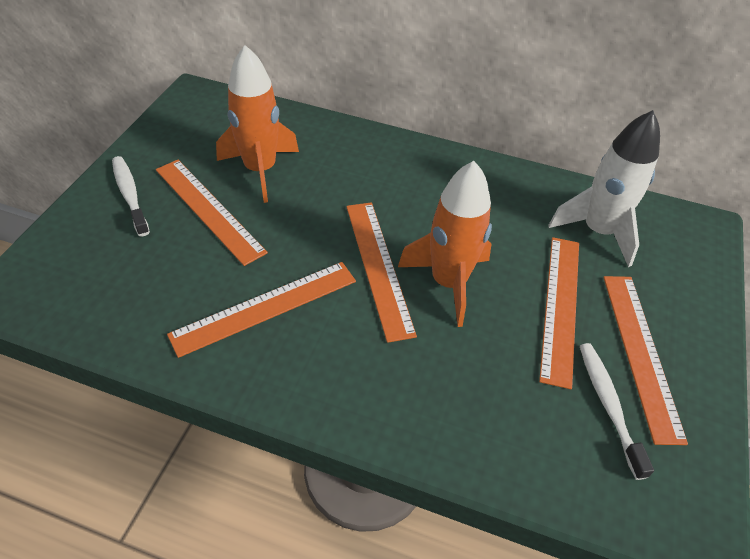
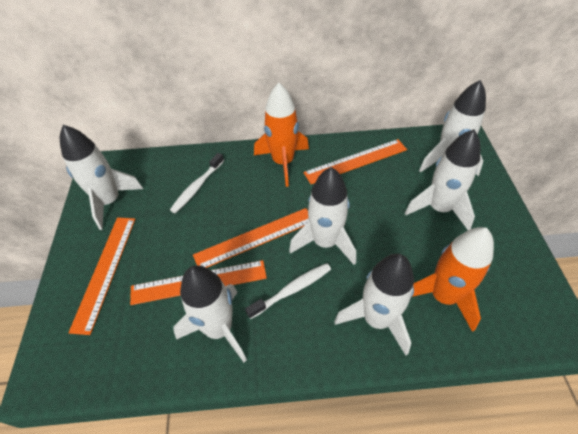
orange ruler: 5 -> 4
white rocket: 1 -> 6

